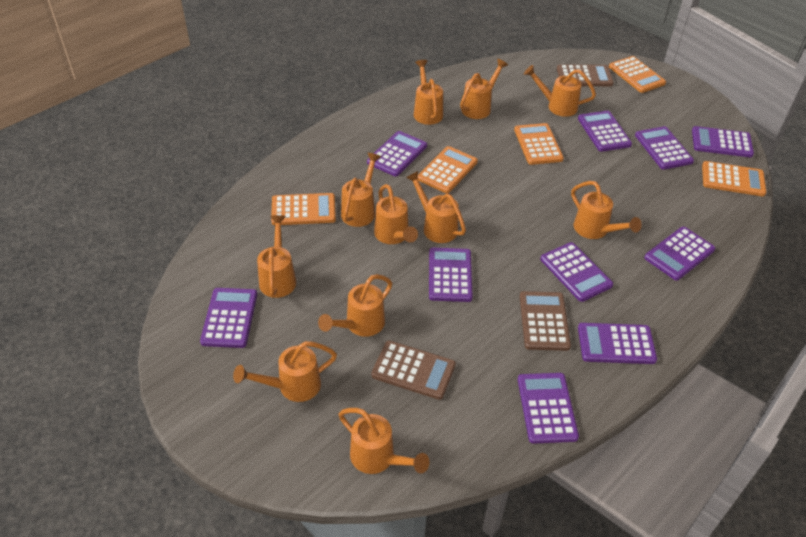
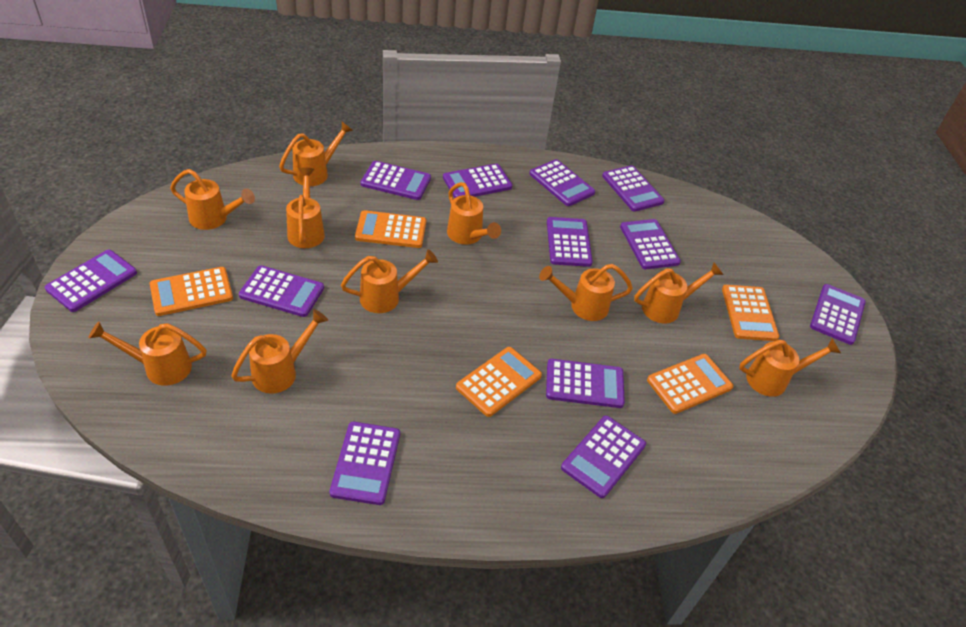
brown calculator: 3 -> 0
orange watering can: 11 -> 10
purple calculator: 10 -> 12

